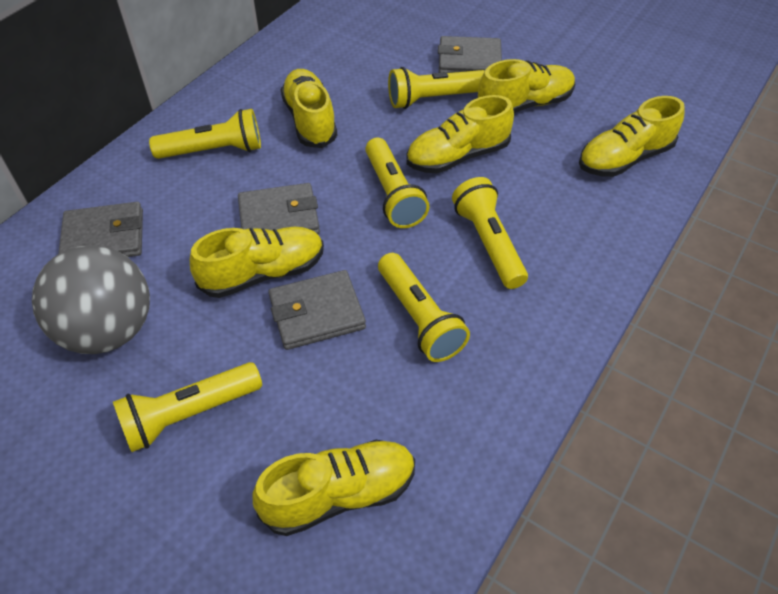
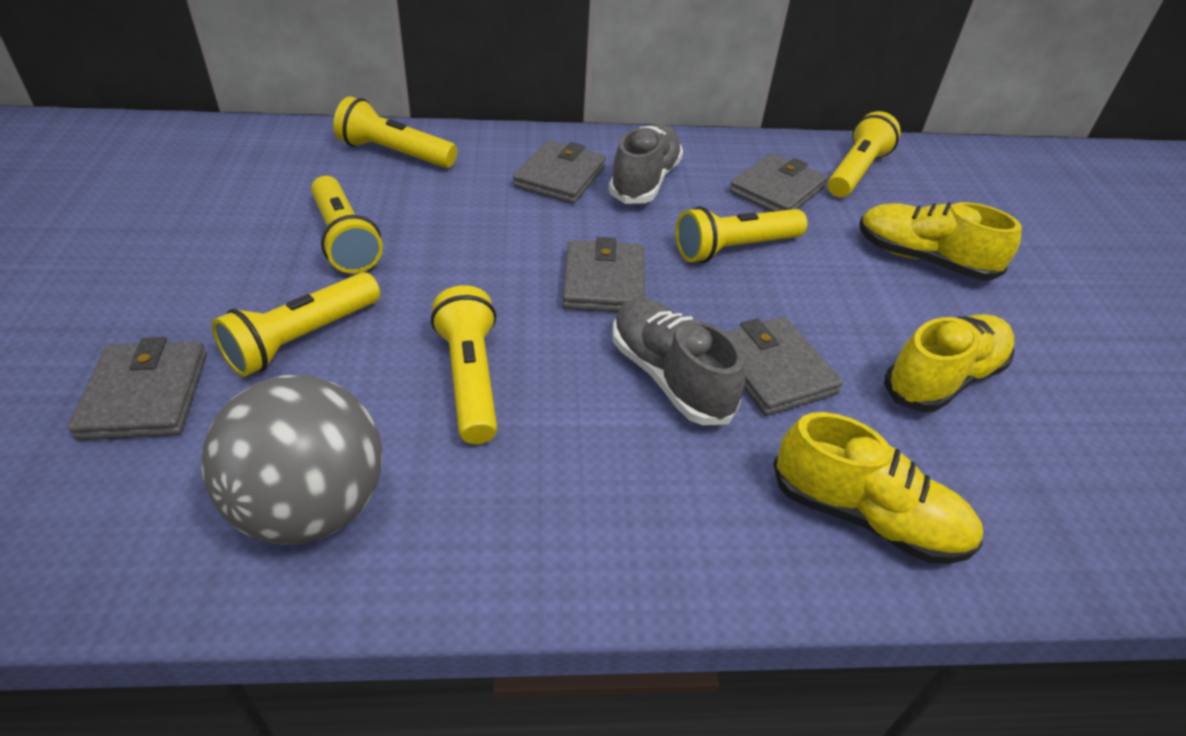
grey shoe: 0 -> 2
grey wallet: 4 -> 5
yellow shoe: 6 -> 3

